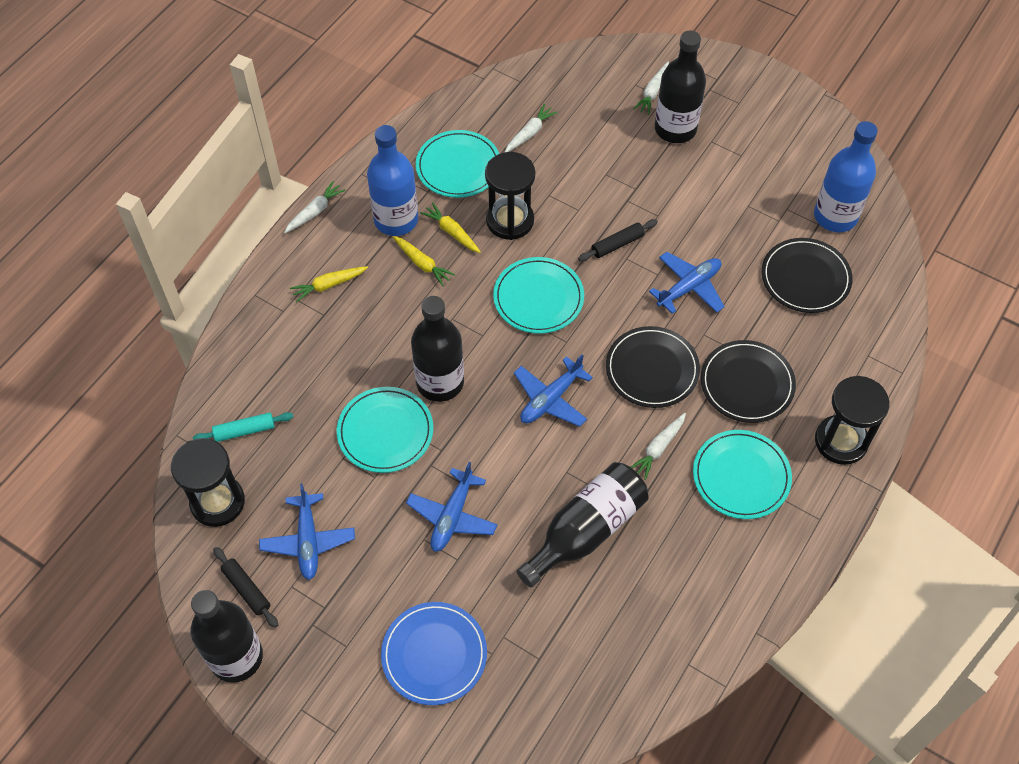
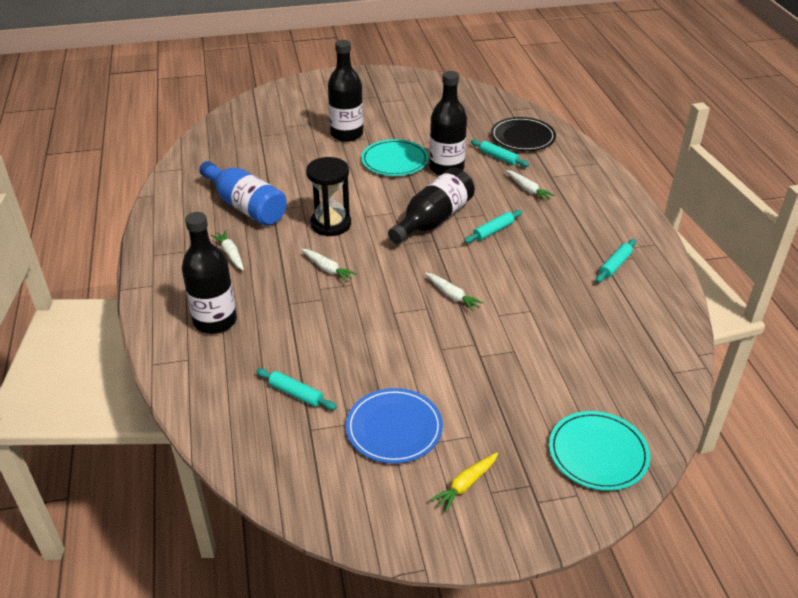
black hourglass: 3 -> 1
black plate: 3 -> 1
black rolling pin: 2 -> 0
blue bottle: 2 -> 1
blue plane: 4 -> 0
turquoise plate: 4 -> 2
turquoise rolling pin: 1 -> 4
yellow carrot: 3 -> 1

